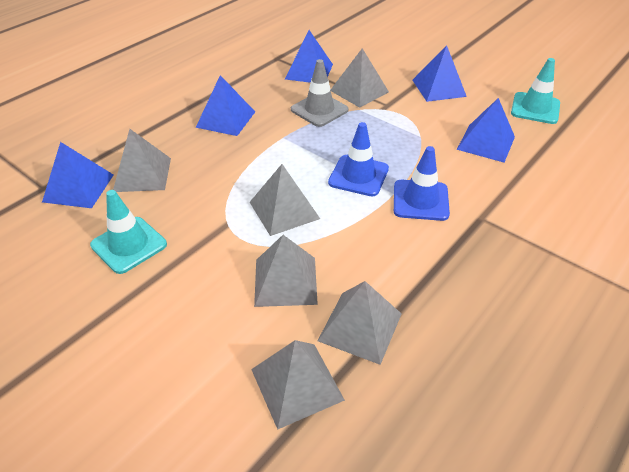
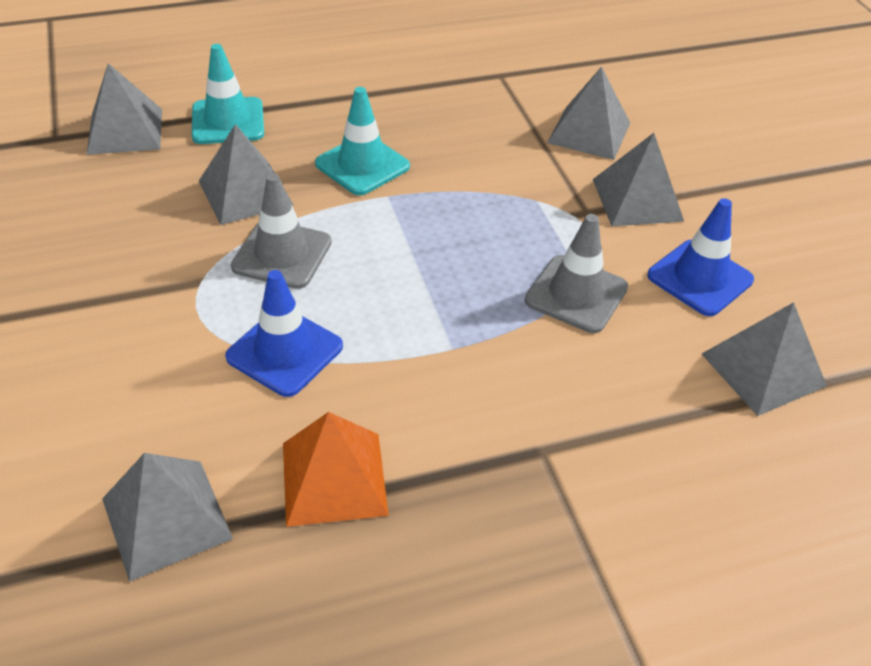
blue pyramid: 5 -> 0
grey traffic cone: 1 -> 2
orange pyramid: 0 -> 1

